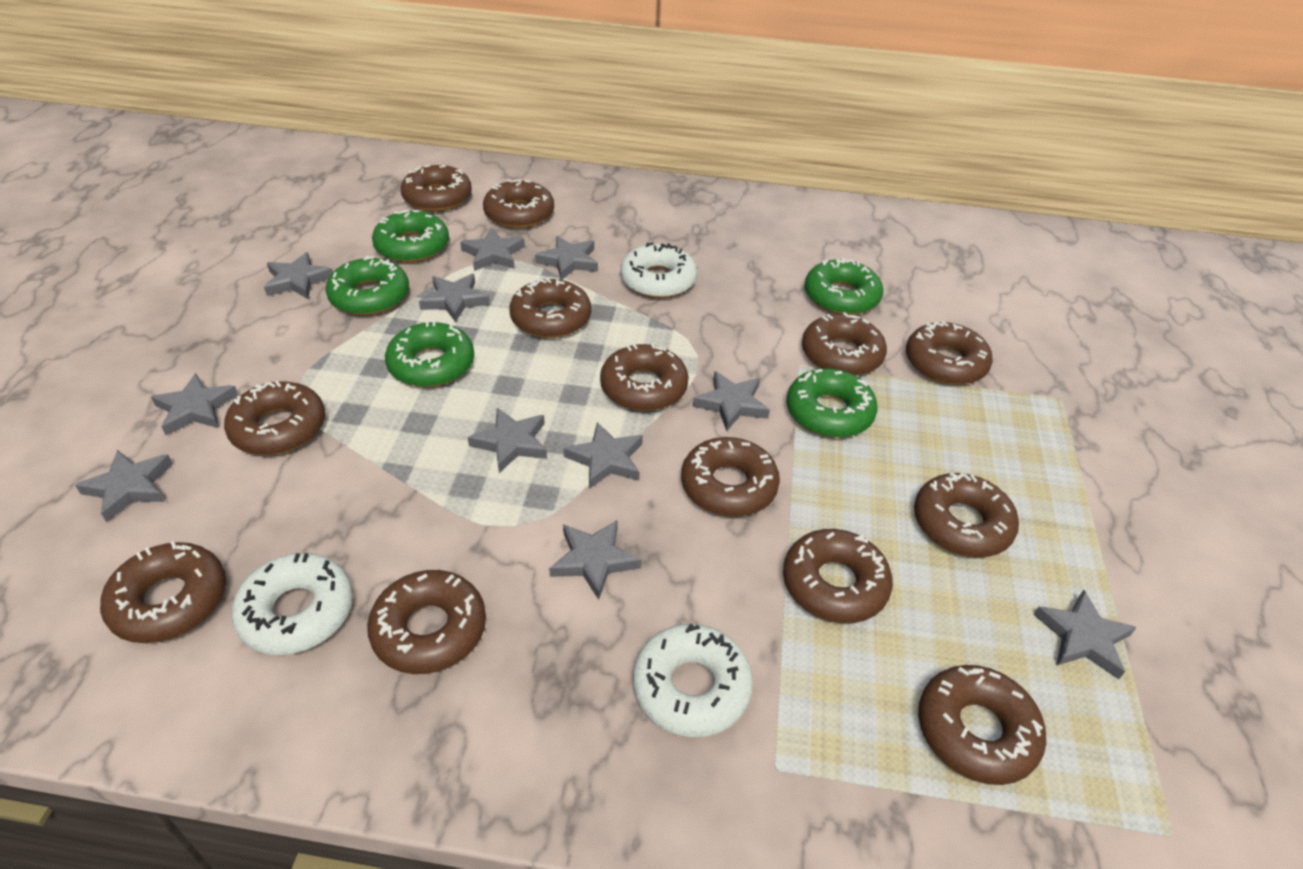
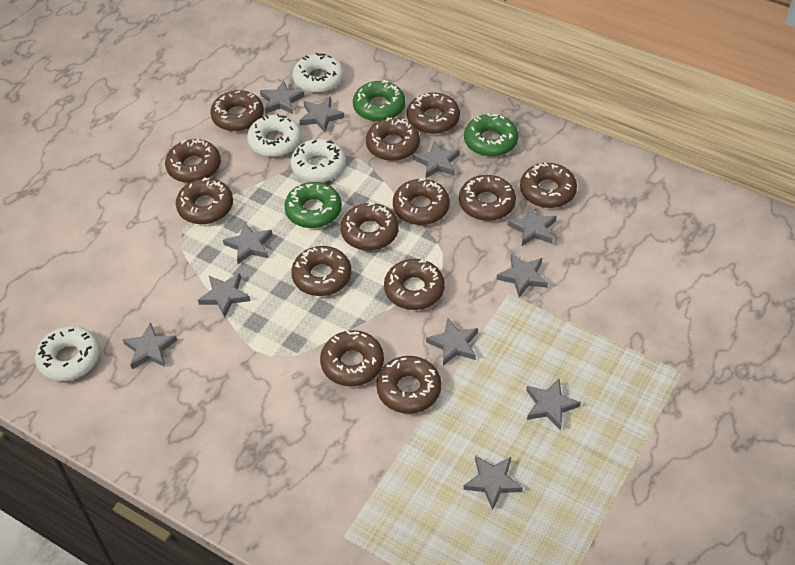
green donut: 5 -> 3
white donut: 3 -> 4

